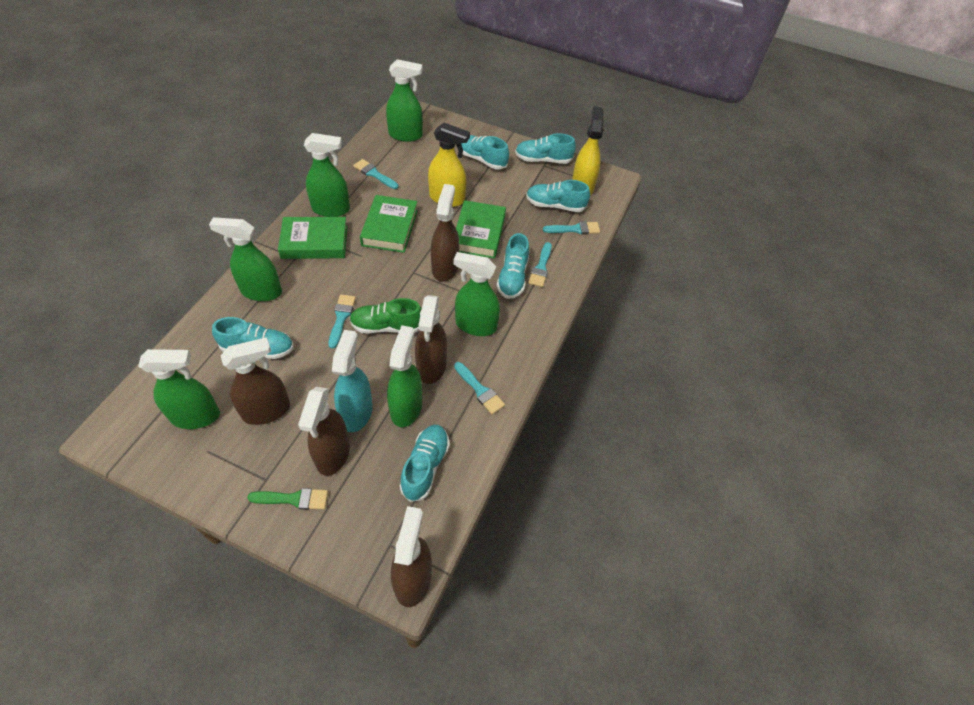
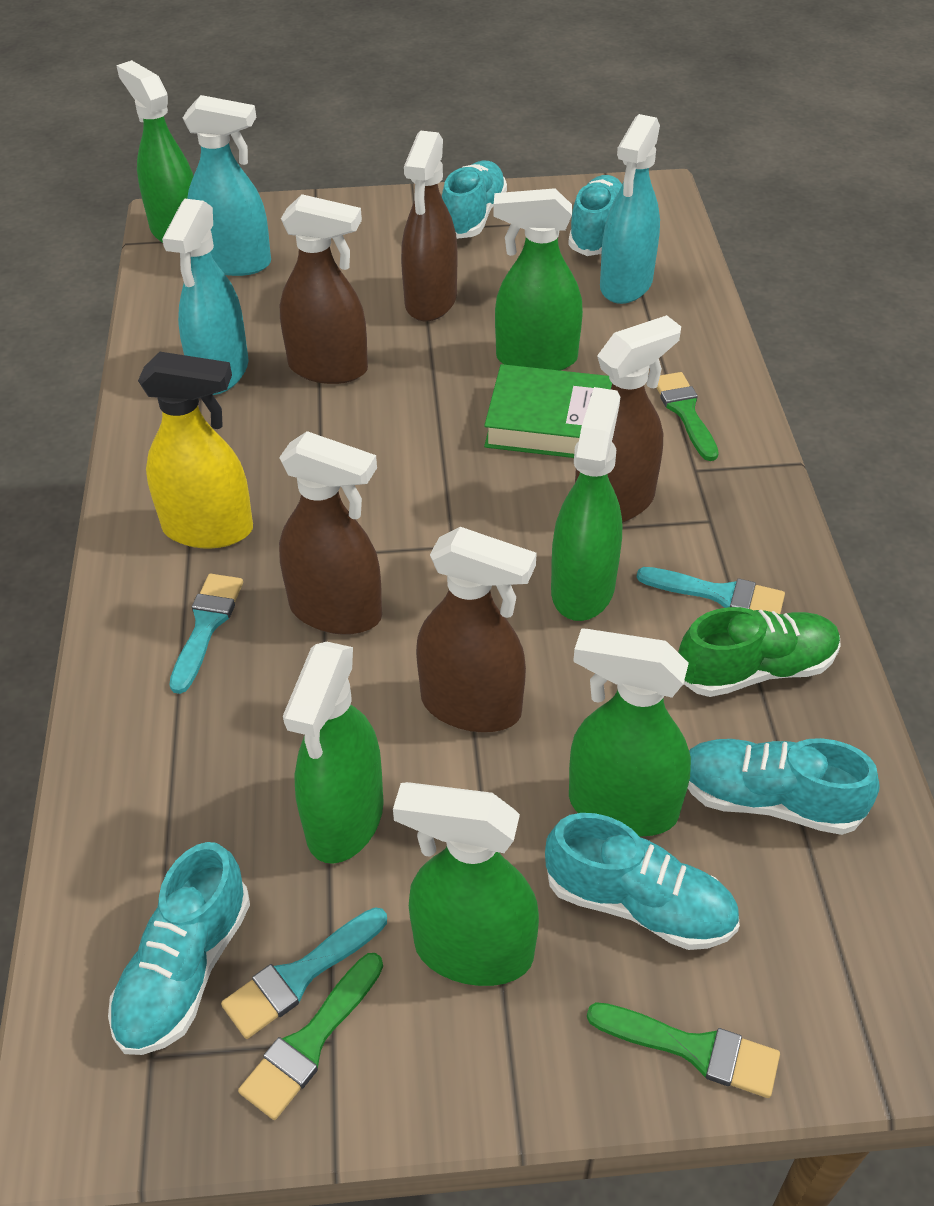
green book: 3 -> 1
green brush: 1 -> 3
turquoise brush: 5 -> 3
turquoise shoe: 6 -> 5
turquoise spray bottle: 1 -> 3
yellow spray bottle: 2 -> 1

